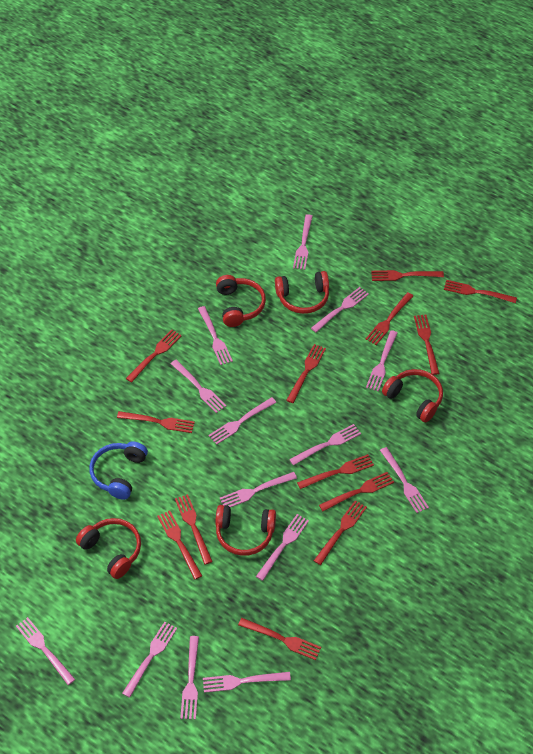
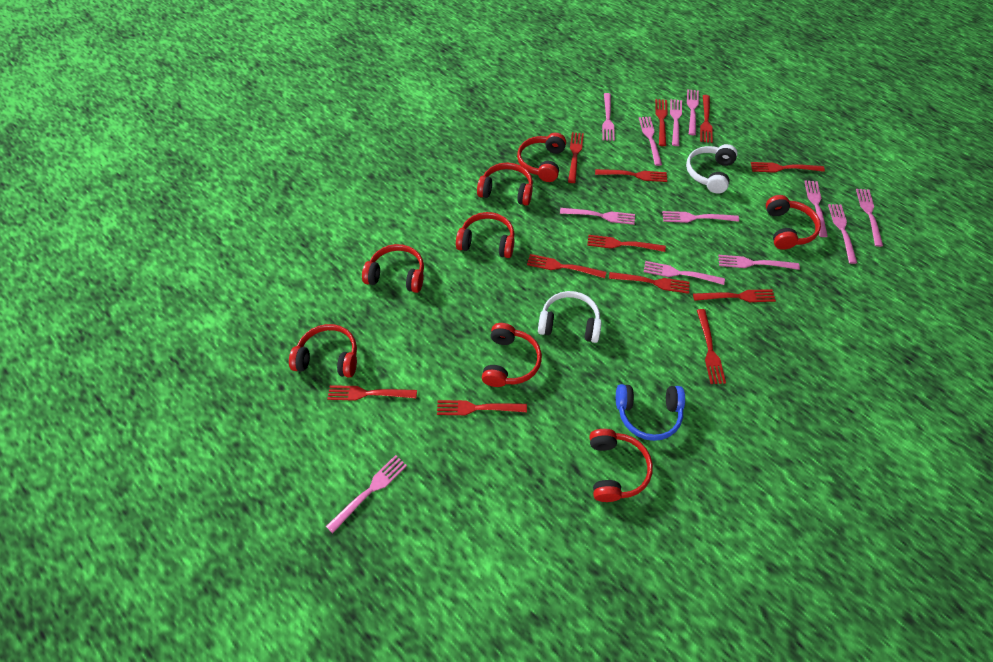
pink fork: 14 -> 12
red fork: 13 -> 12
red headphones: 5 -> 8
white headphones: 0 -> 2

